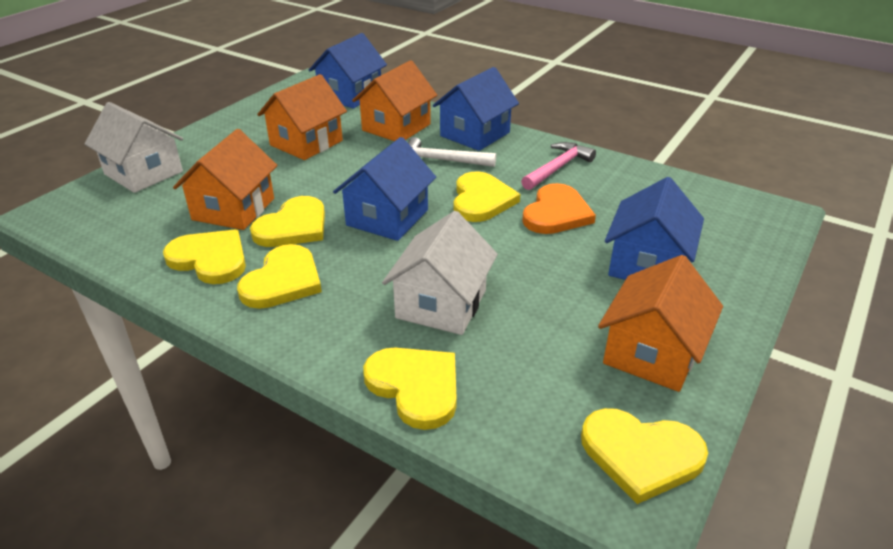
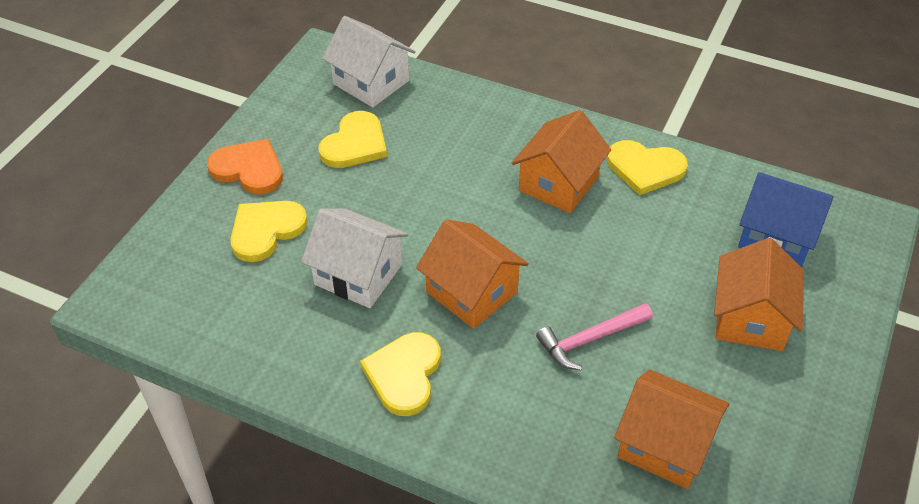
blue house: 4 -> 1
white hammer: 1 -> 0
yellow heart: 6 -> 4

